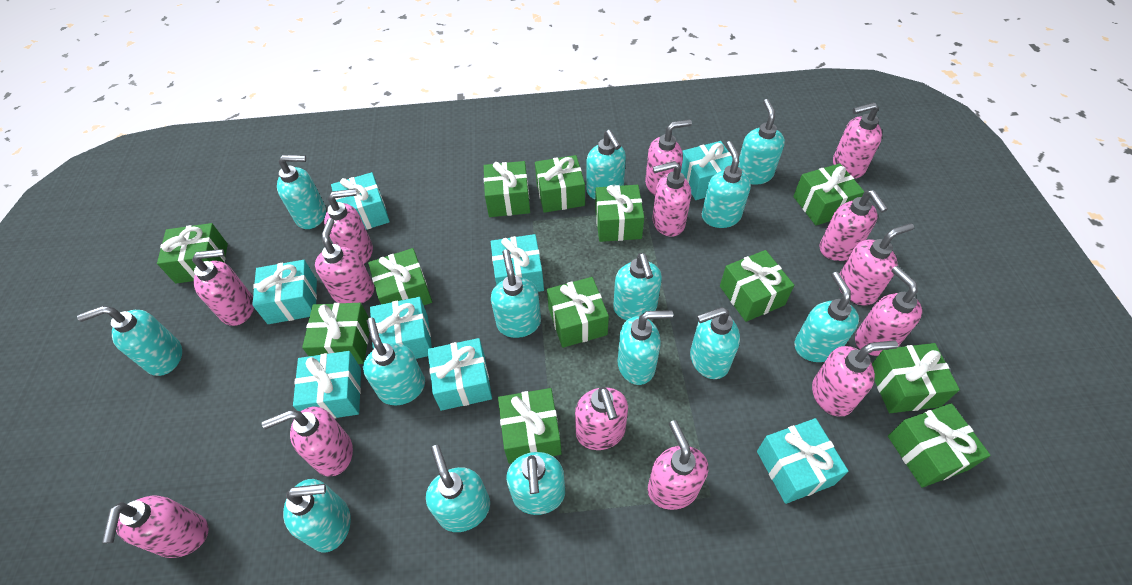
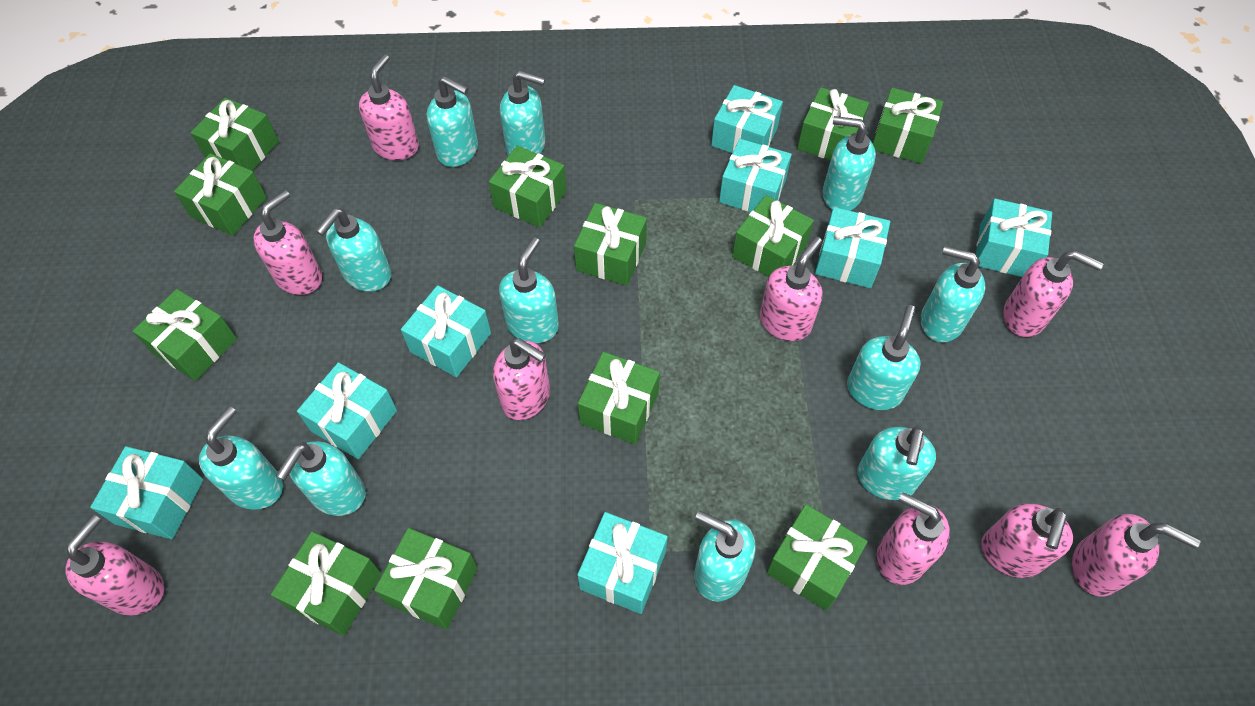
pink soap dispenser: 14 -> 9
turquoise soap dispenser: 14 -> 11

